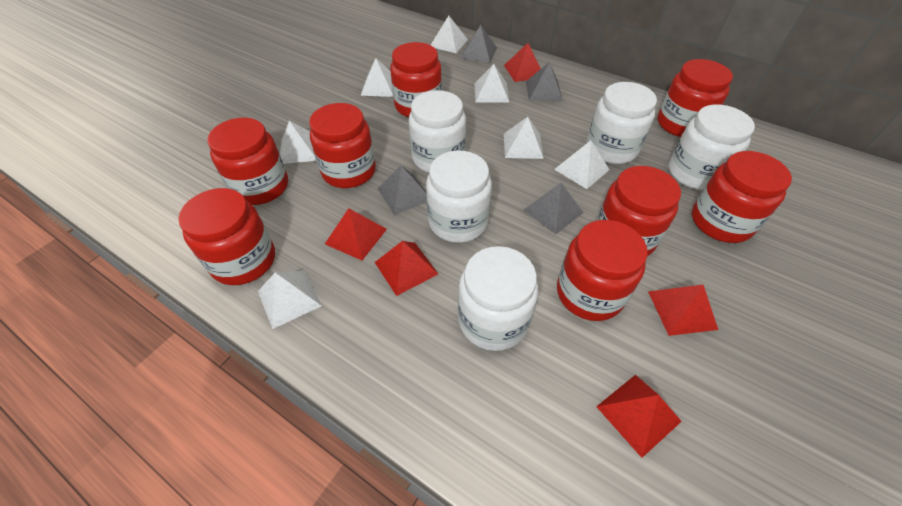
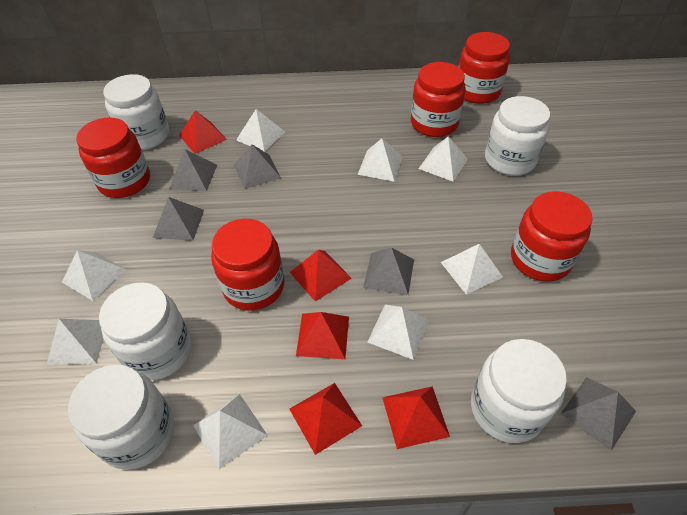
grey pyramid: 4 -> 5
red jar: 8 -> 5
white pyramid: 7 -> 8

